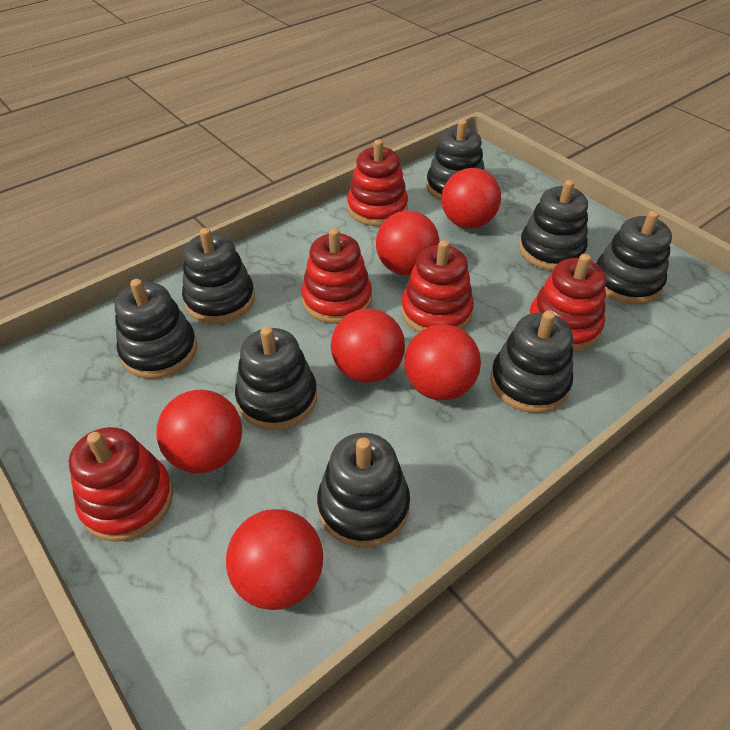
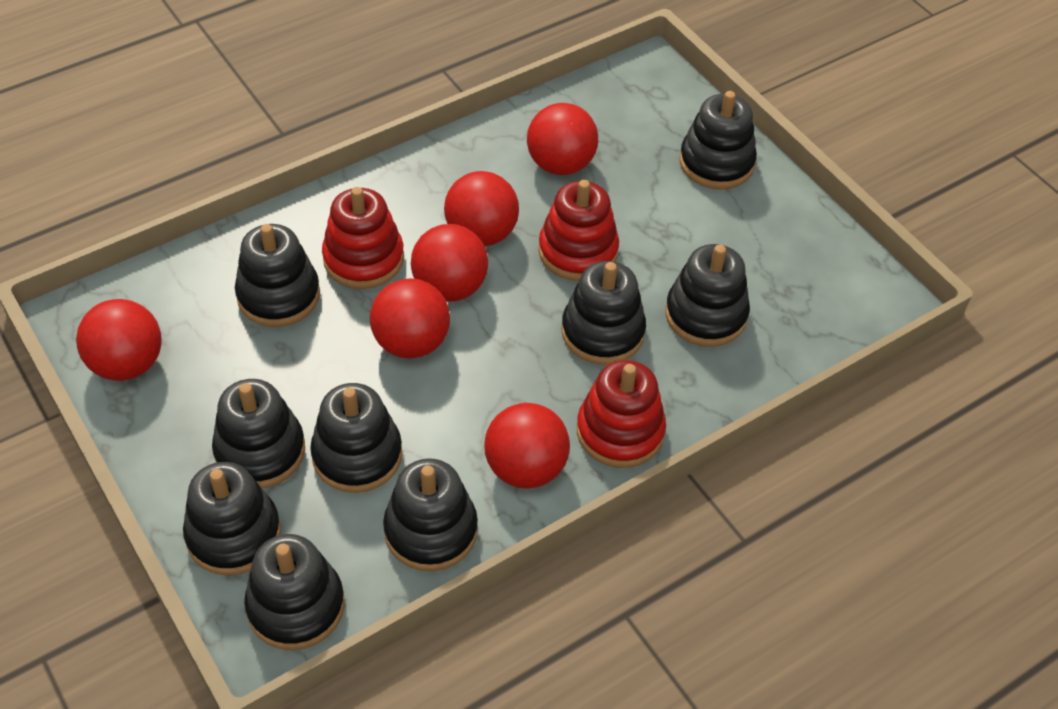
black stacking toy: 8 -> 9
red stacking toy: 5 -> 3

